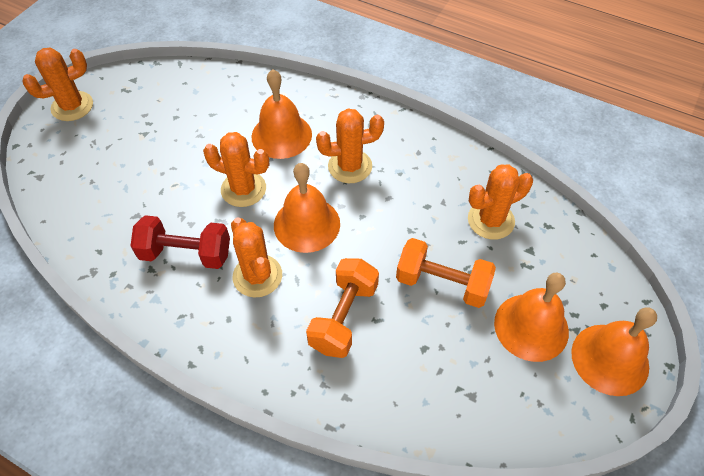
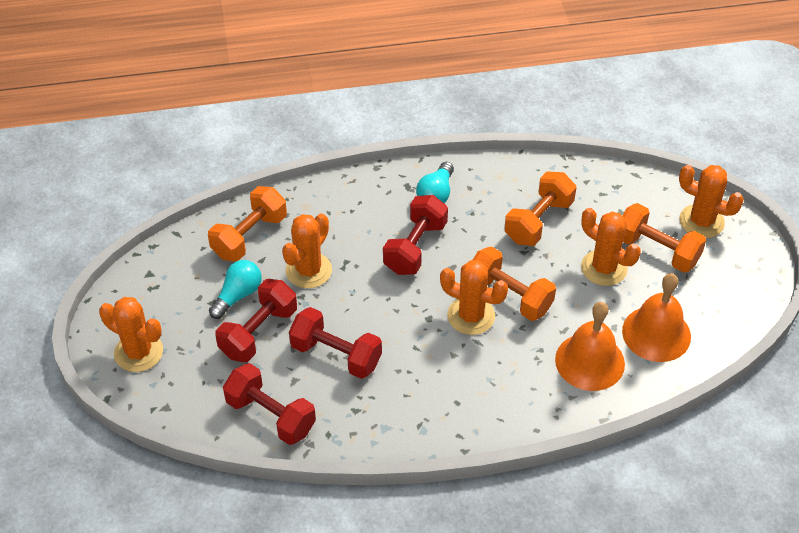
orange bell: 4 -> 2
orange dumbbell: 2 -> 4
red dumbbell: 1 -> 4
turquoise light bulb: 0 -> 2

